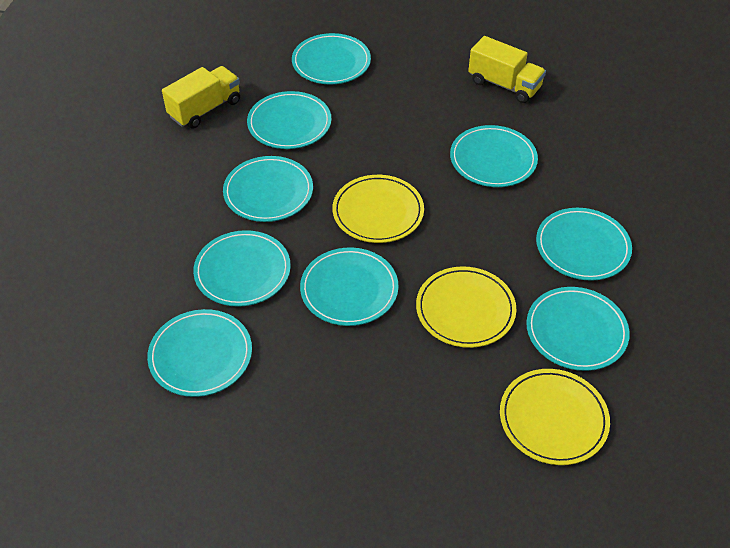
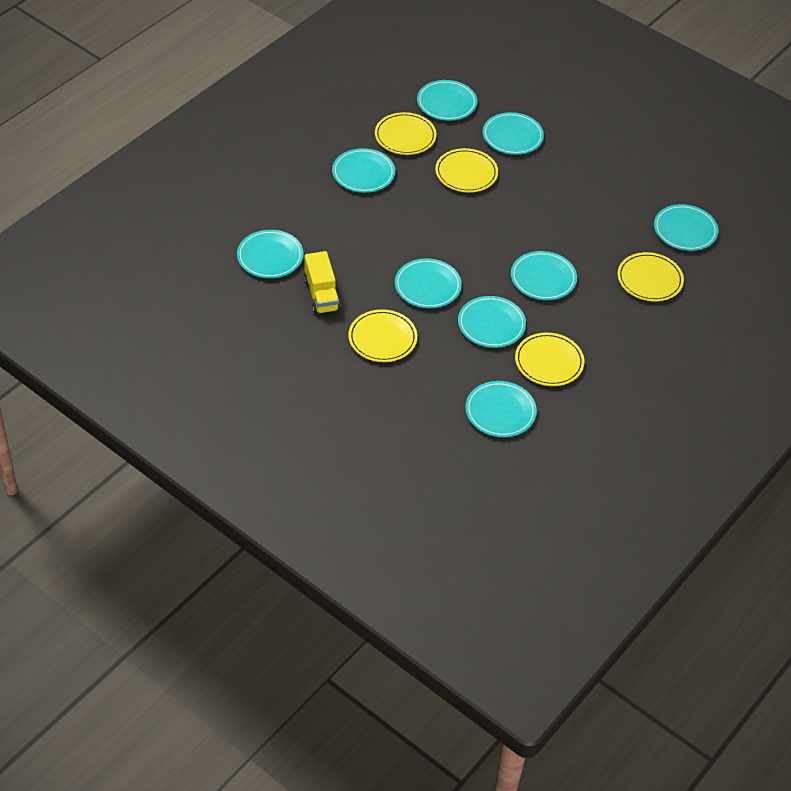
yellow plate: 3 -> 5
yellow truck: 2 -> 1

